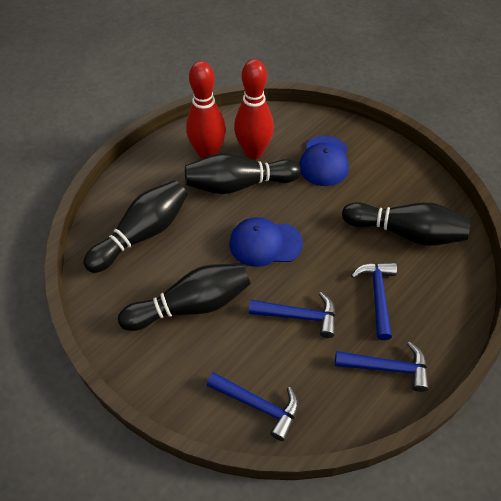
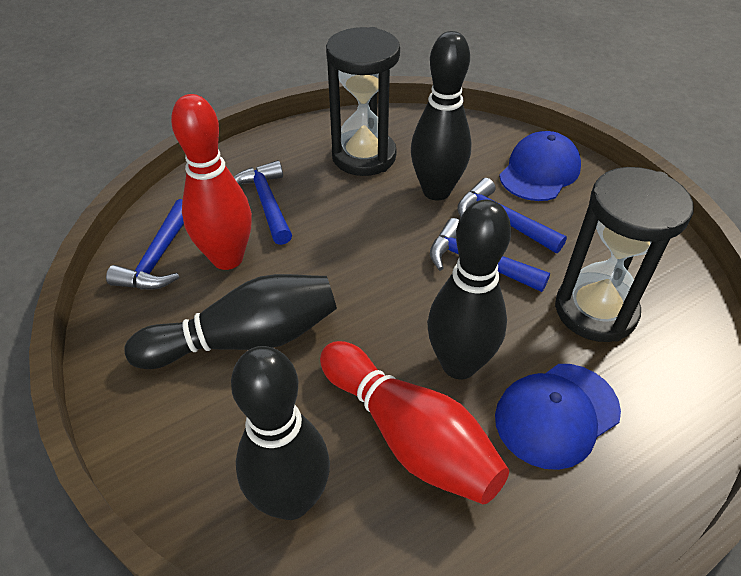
black hourglass: 0 -> 2

